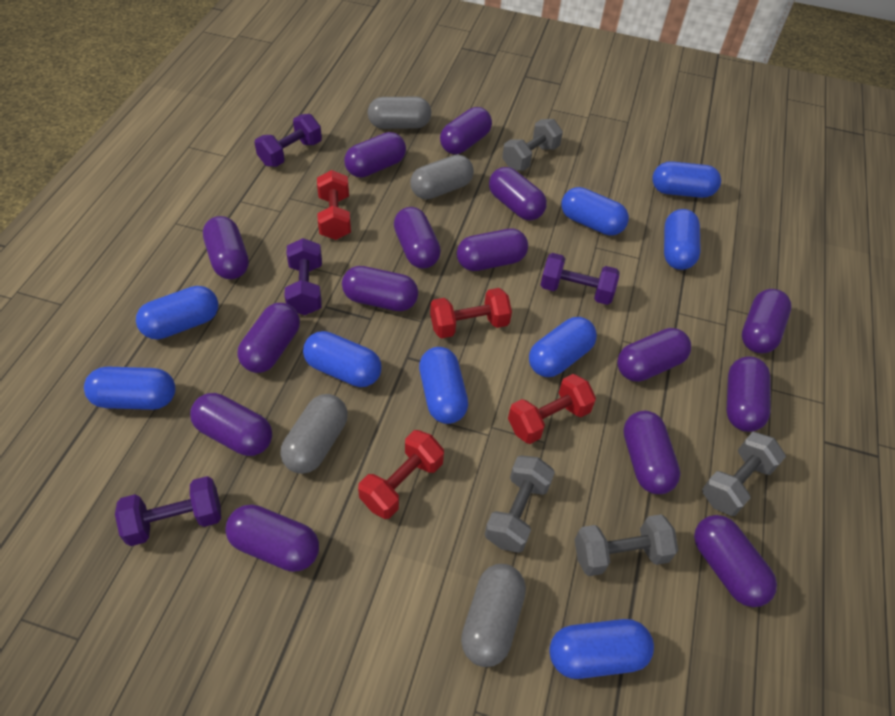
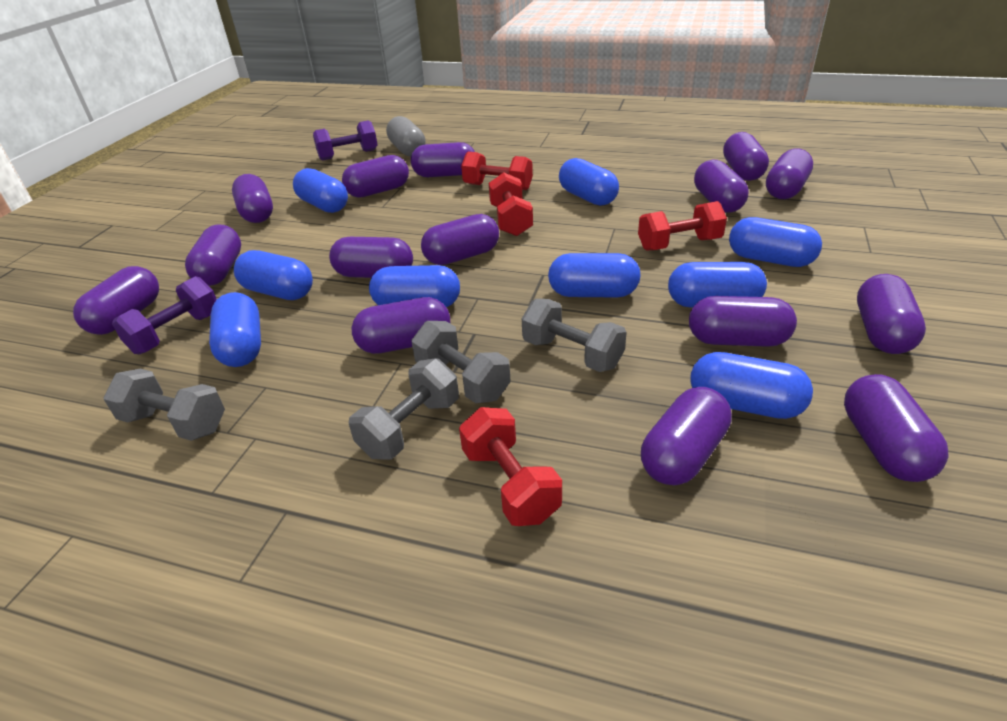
grey capsule: 4 -> 1
purple dumbbell: 4 -> 2

